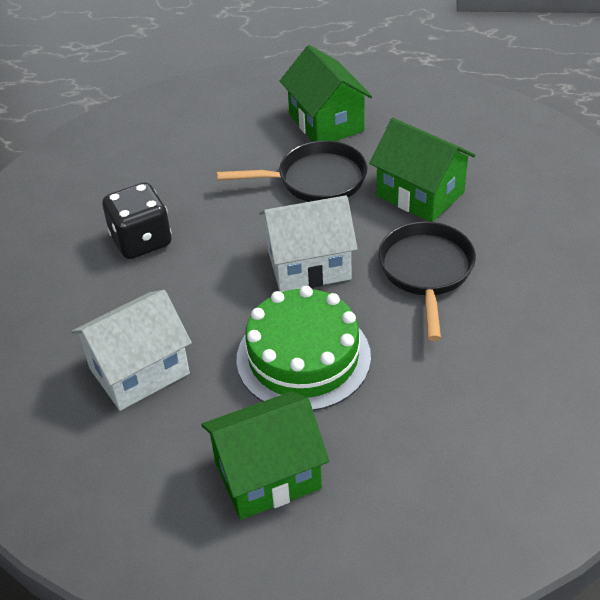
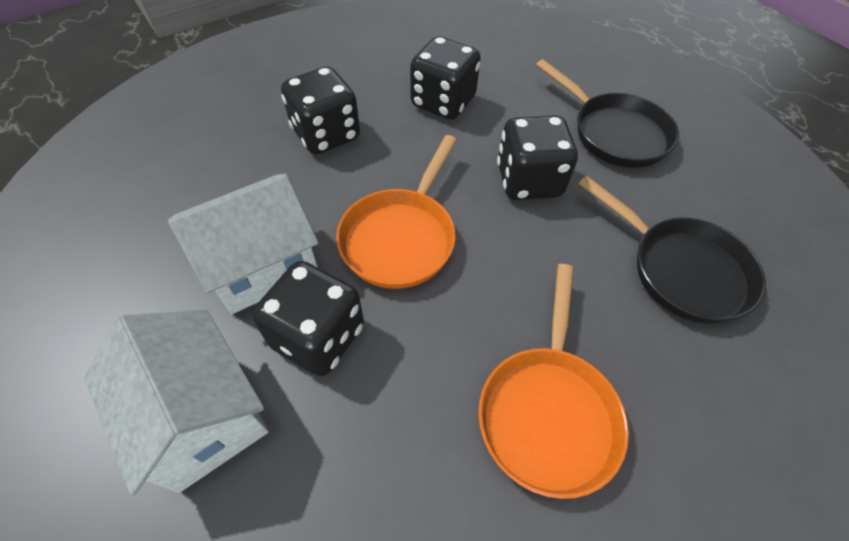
black dice: 1 -> 4
green cake: 1 -> 0
green house: 3 -> 0
orange pan: 0 -> 2

